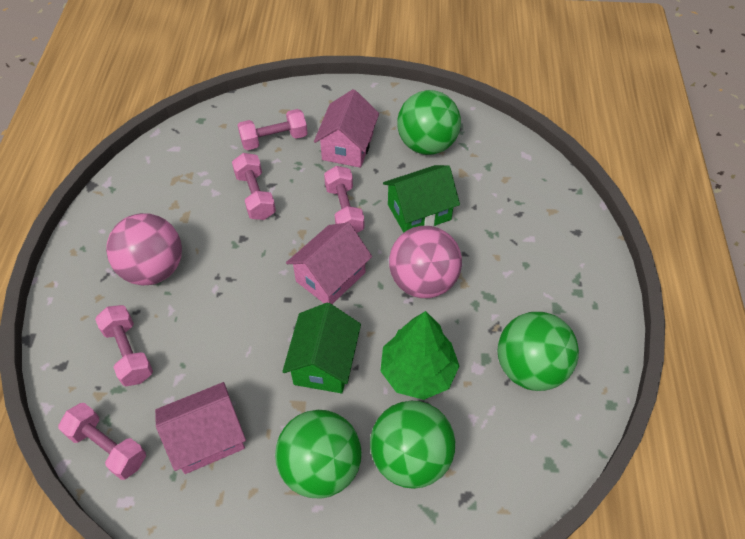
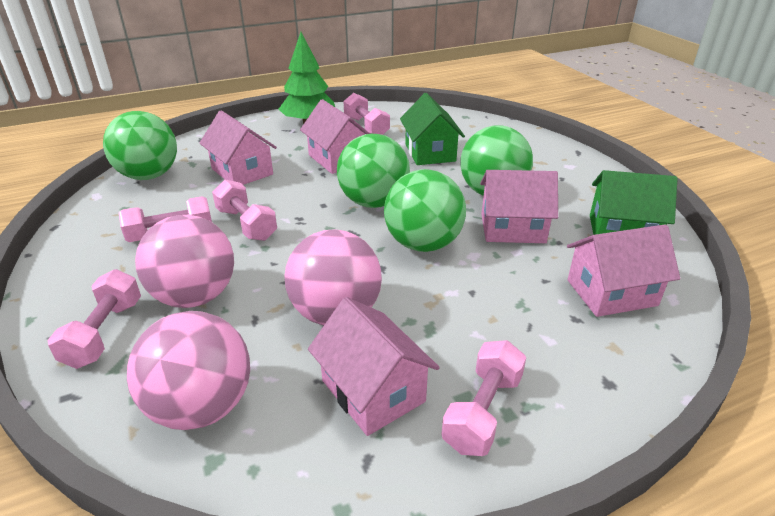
pink ball: 2 -> 3
pink house: 3 -> 5

